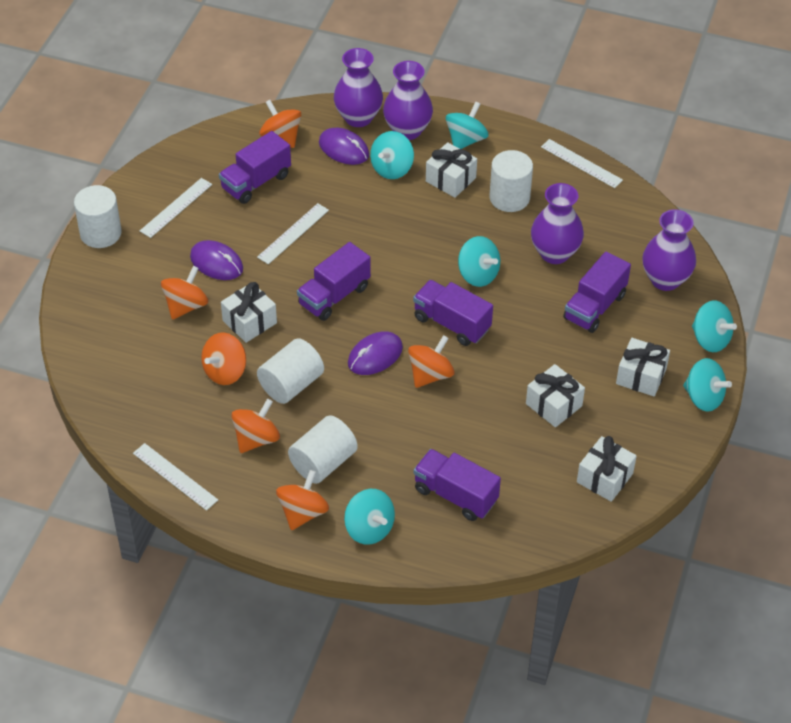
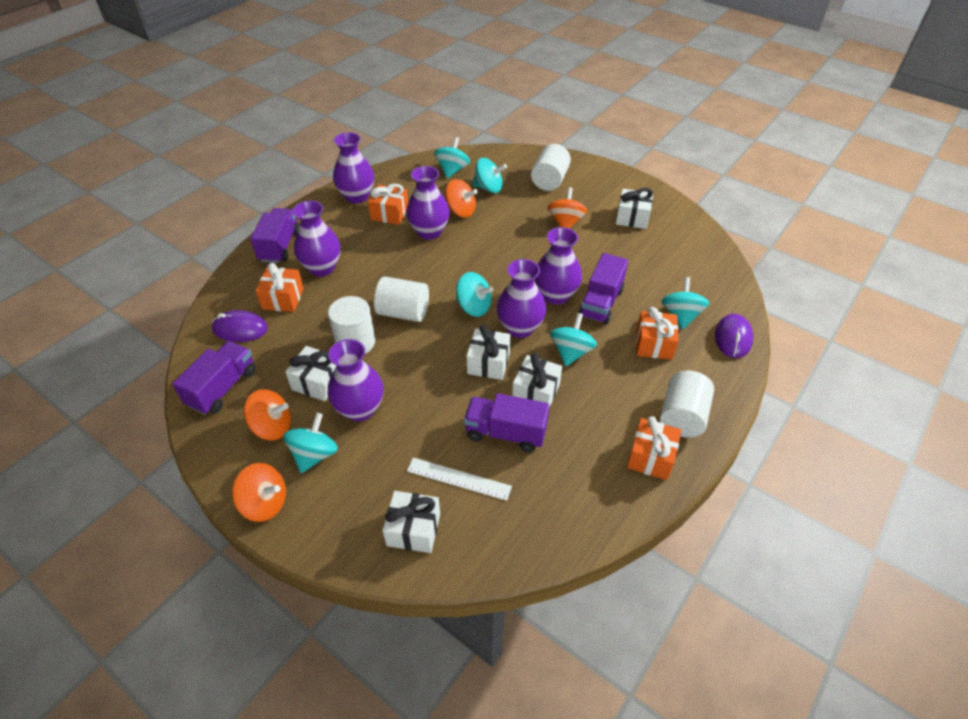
orange gift: 0 -> 4
orange spinning top: 6 -> 4
purple mouse: 3 -> 2
purple truck: 5 -> 4
purple vase: 4 -> 6
white ruler: 4 -> 1

